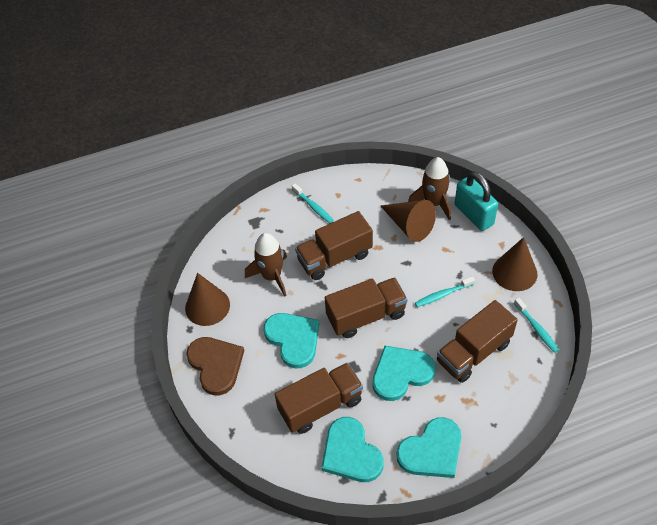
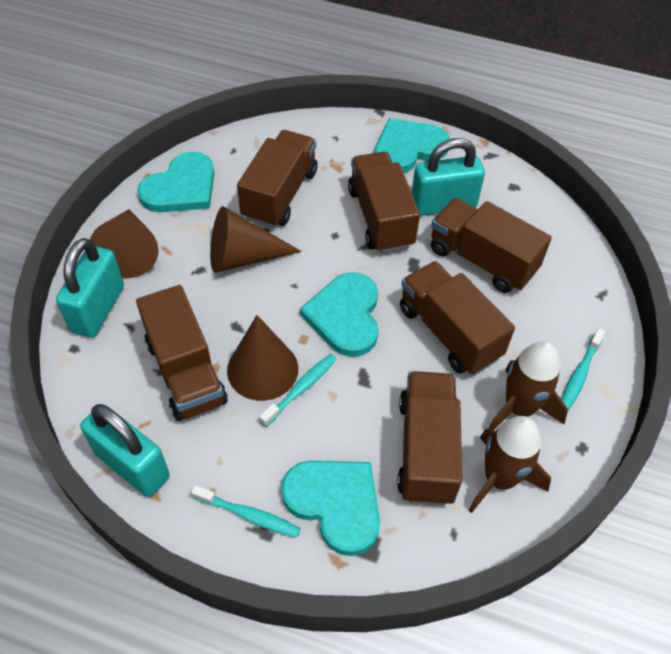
brown heart: 1 -> 0
brown truck: 4 -> 6
turquoise padlock: 1 -> 3

